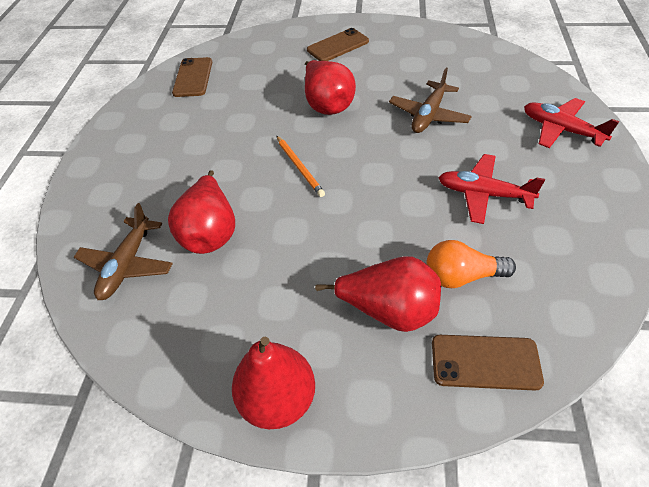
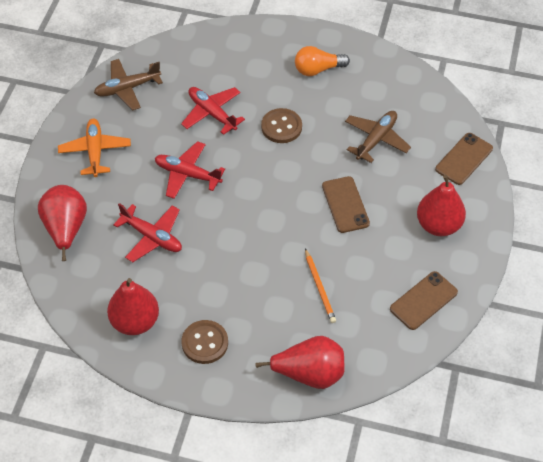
brown button: 0 -> 2
orange plane: 0 -> 1
red plane: 2 -> 3

